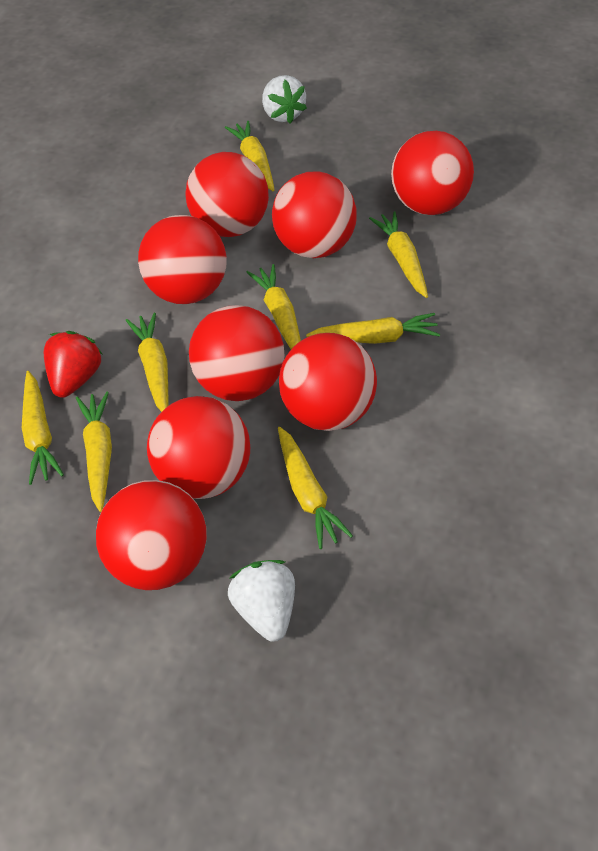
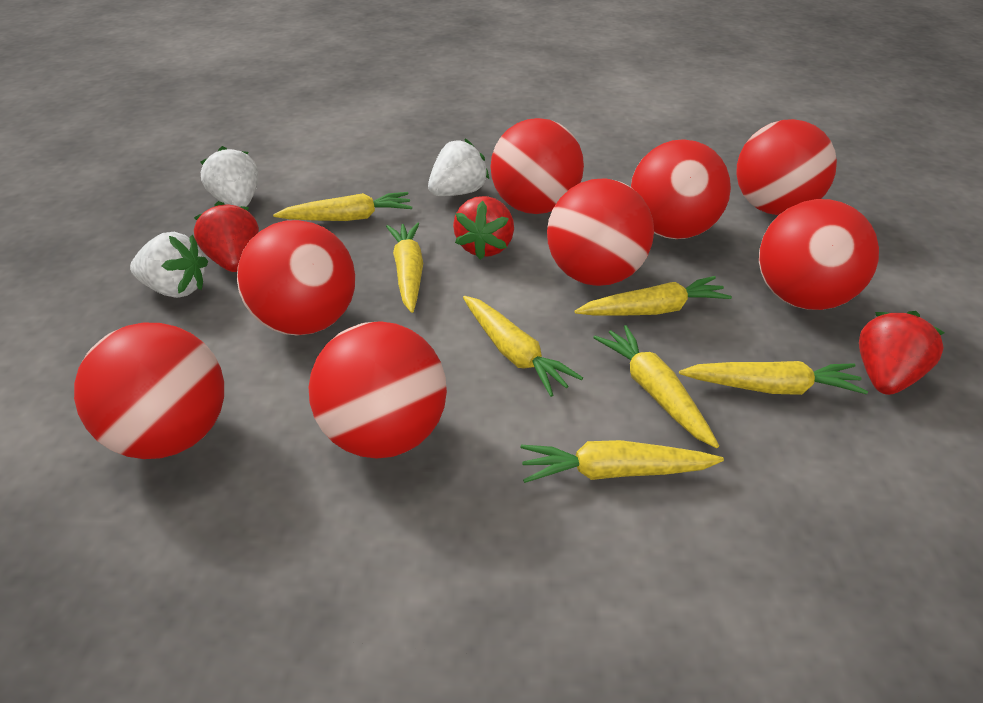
red strawberry: 1 -> 3
white strawberry: 2 -> 3
yellow carrot: 8 -> 7

